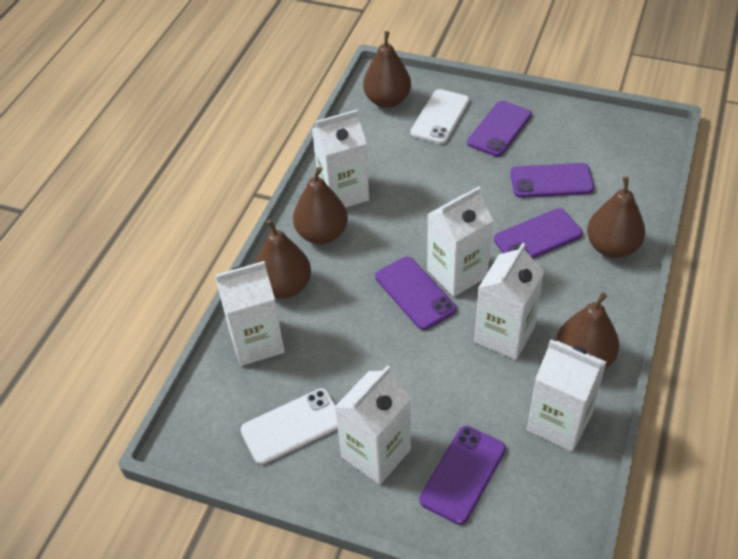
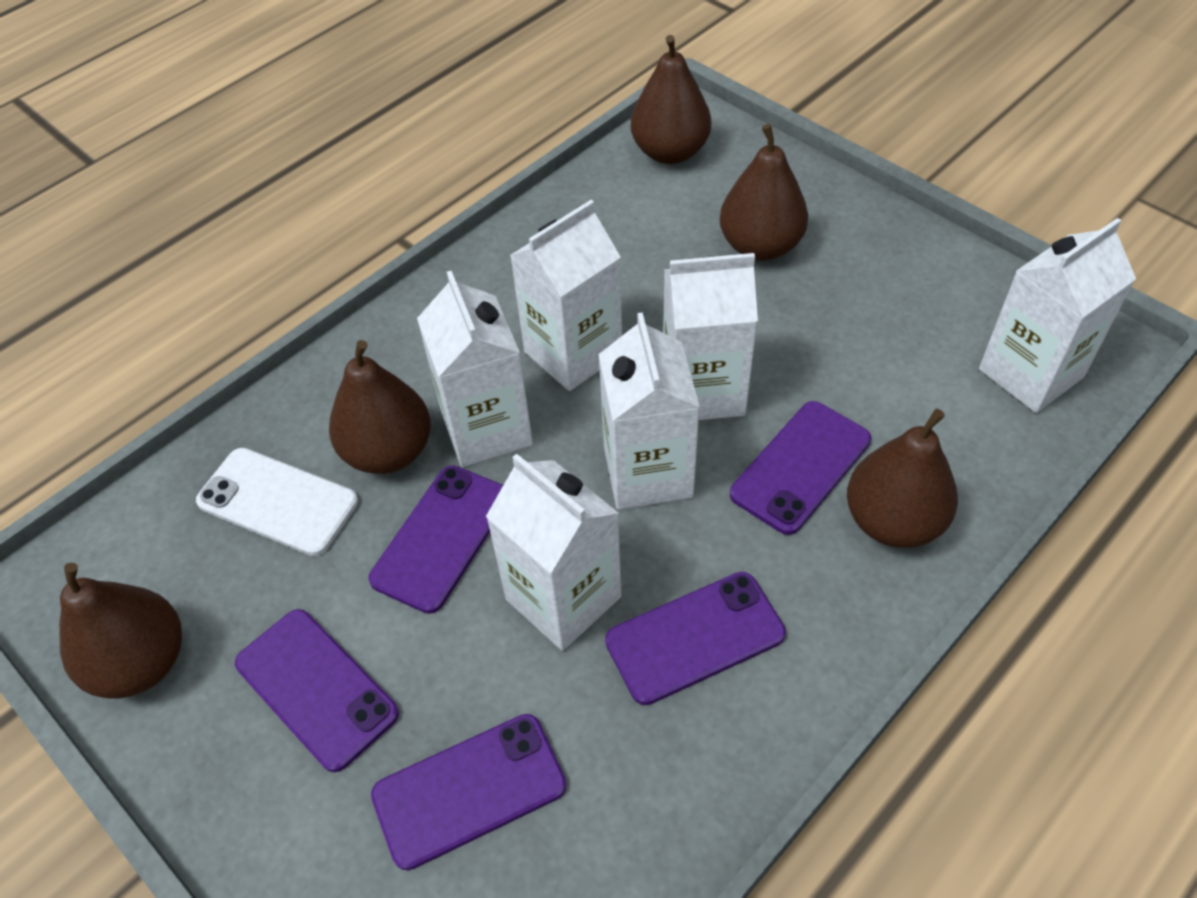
white phone: 2 -> 1

